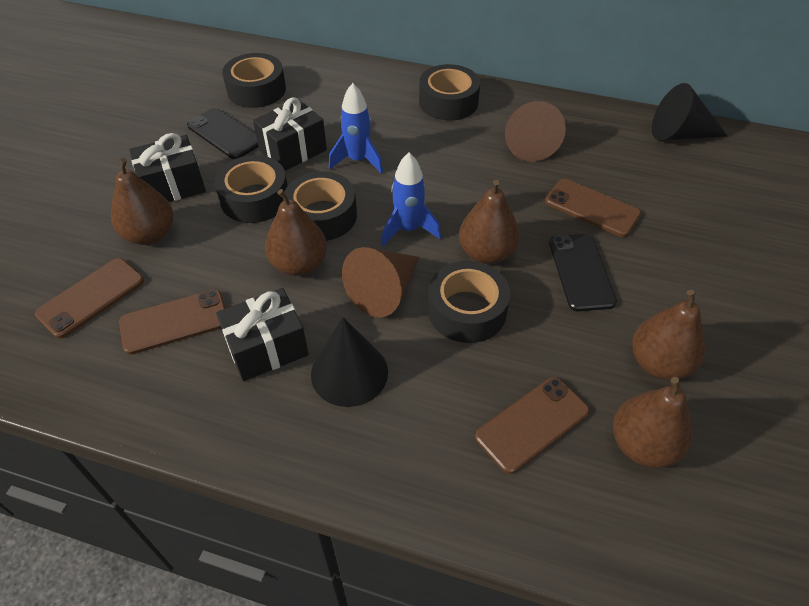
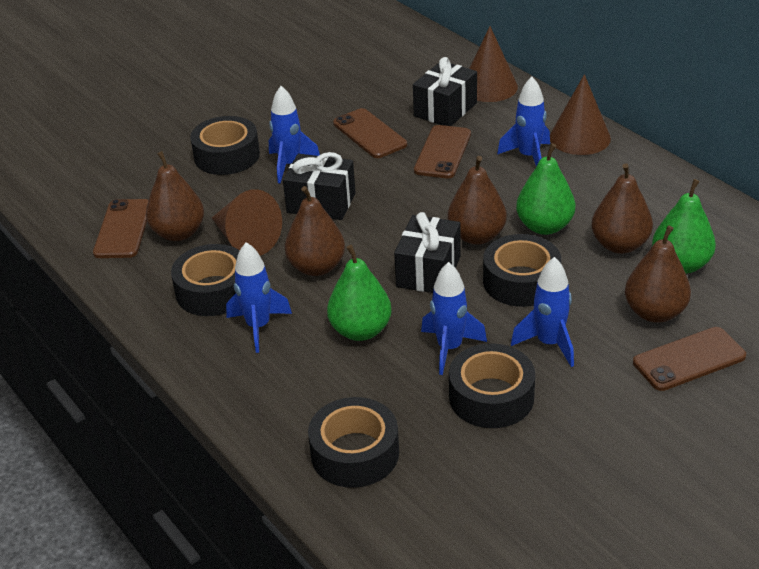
black cone: 2 -> 0
black phone: 2 -> 0
blue rocket: 2 -> 5
brown cone: 2 -> 3
green pear: 0 -> 3

